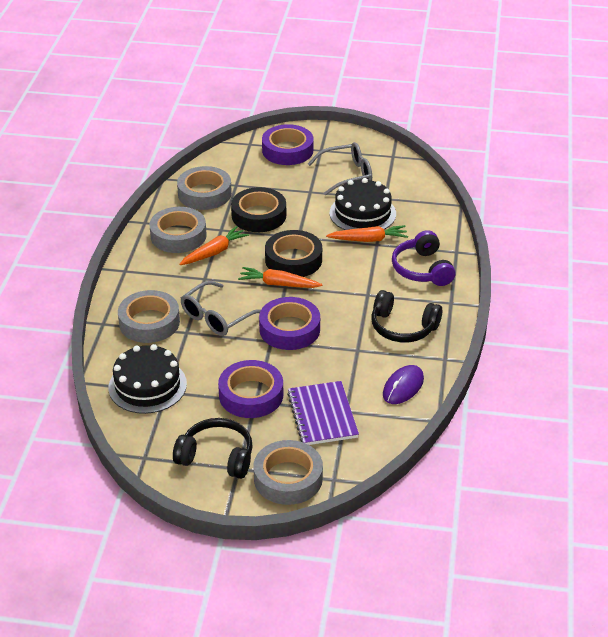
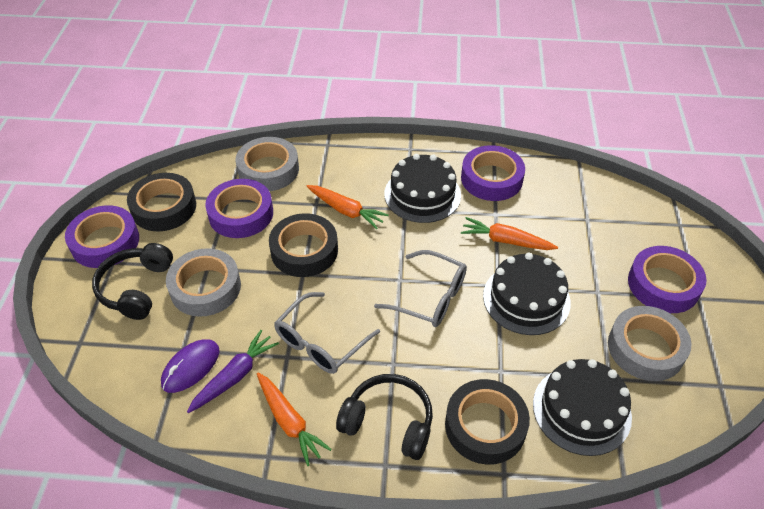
black cake: 2 -> 3
black tape: 2 -> 3
grey tape: 4 -> 3
purple carrot: 0 -> 1
purple headphones: 1 -> 0
purple notebook: 1 -> 0
purple tape: 3 -> 4

